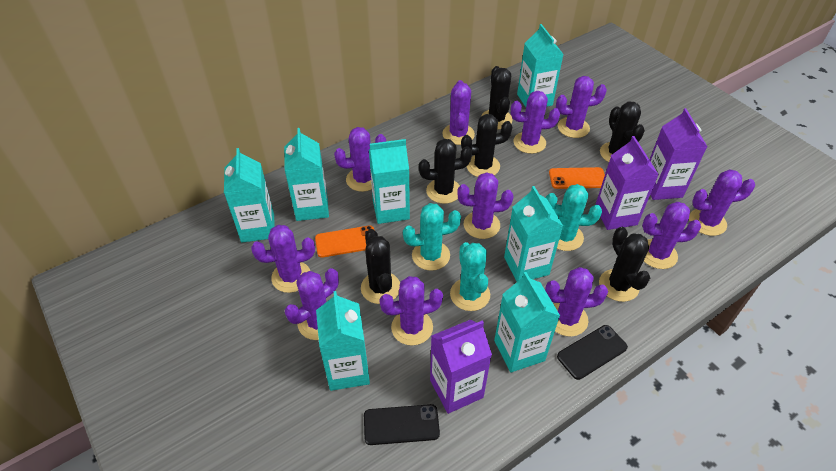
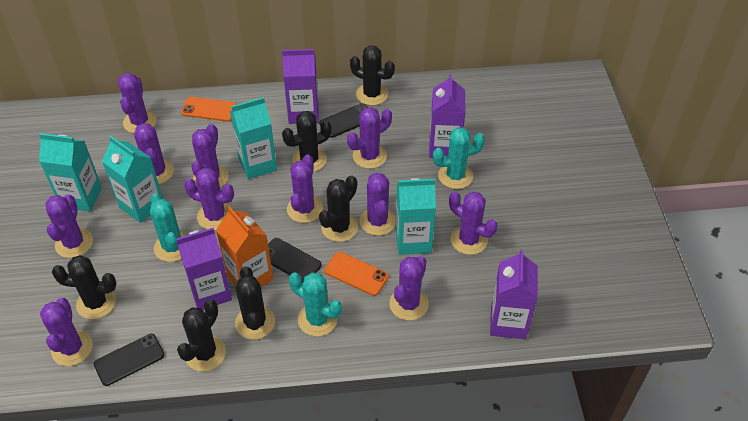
black phone: 2 -> 3
orange carton: 0 -> 1
purple carton: 3 -> 4
turquoise carton: 7 -> 4

